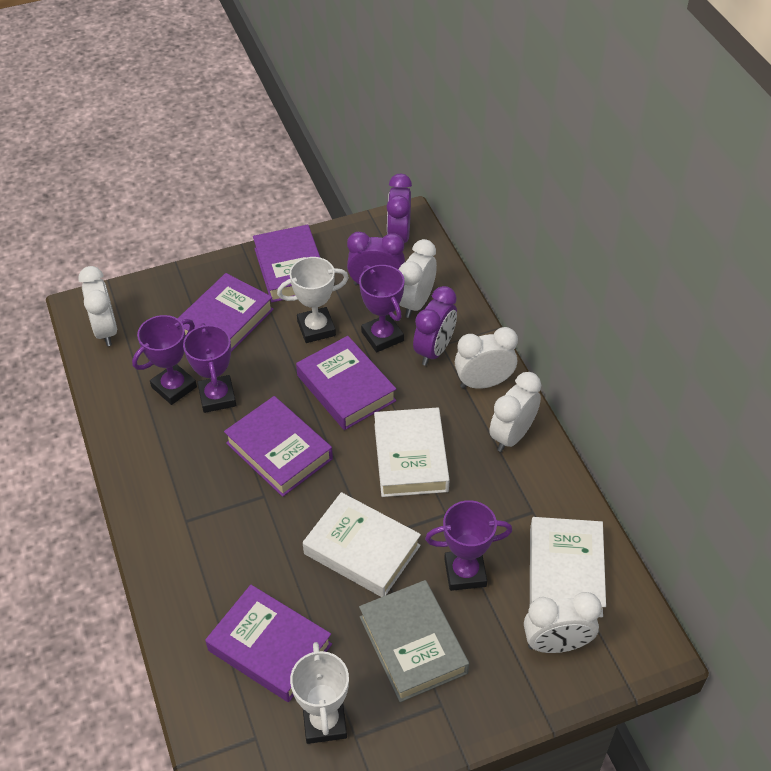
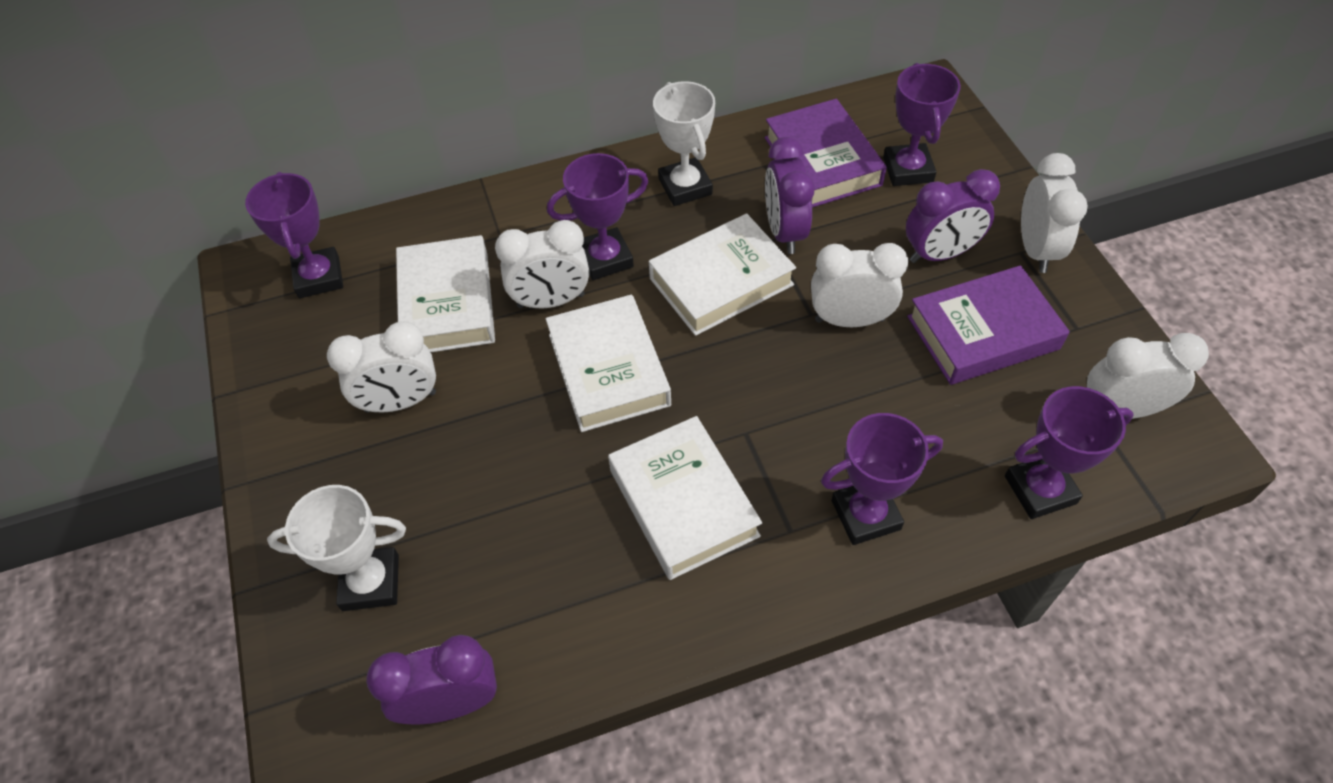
grey book: 1 -> 0
purple book: 5 -> 2
purple trophy: 4 -> 5
white book: 3 -> 4

